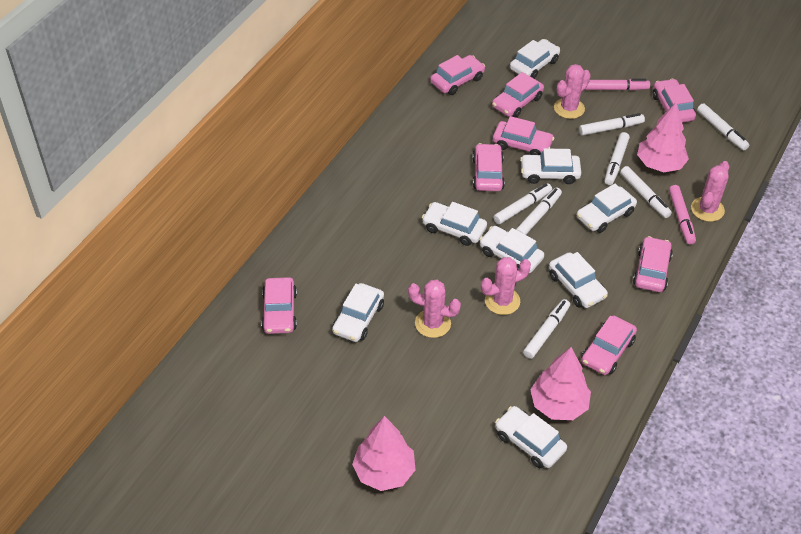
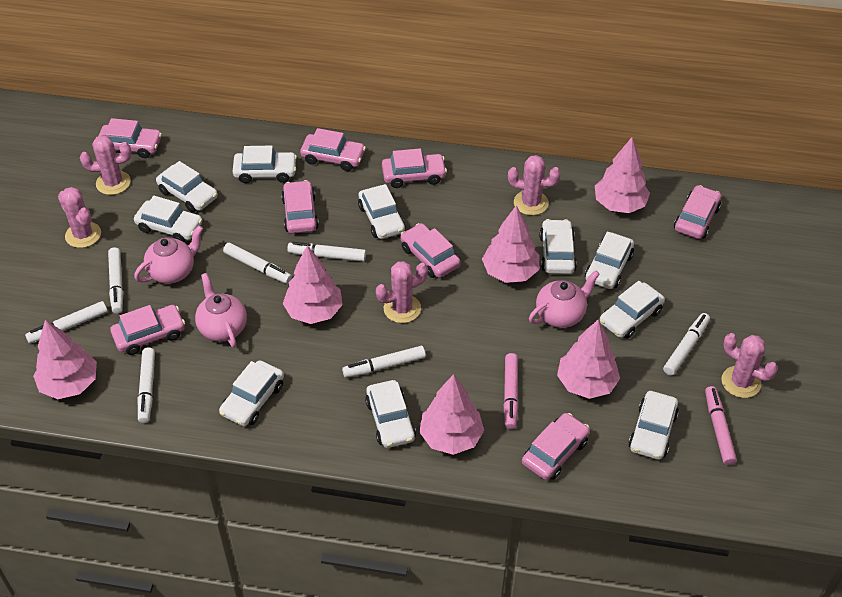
pink cactus: 4 -> 5
pink teapot: 0 -> 3
pink tree: 3 -> 6
white car: 8 -> 10

